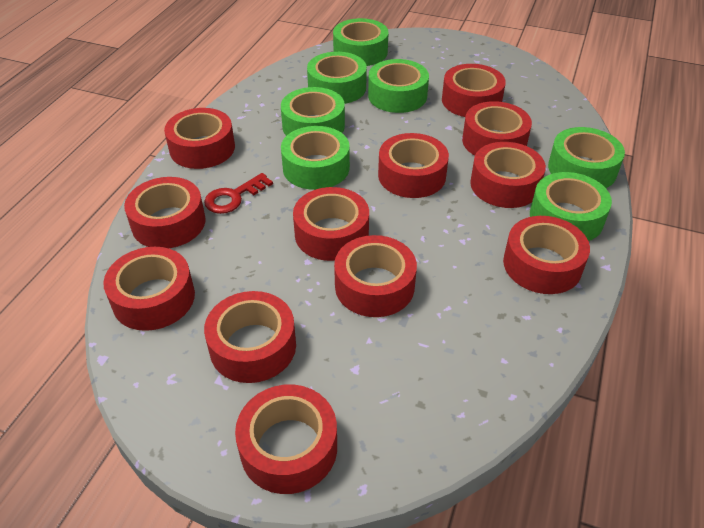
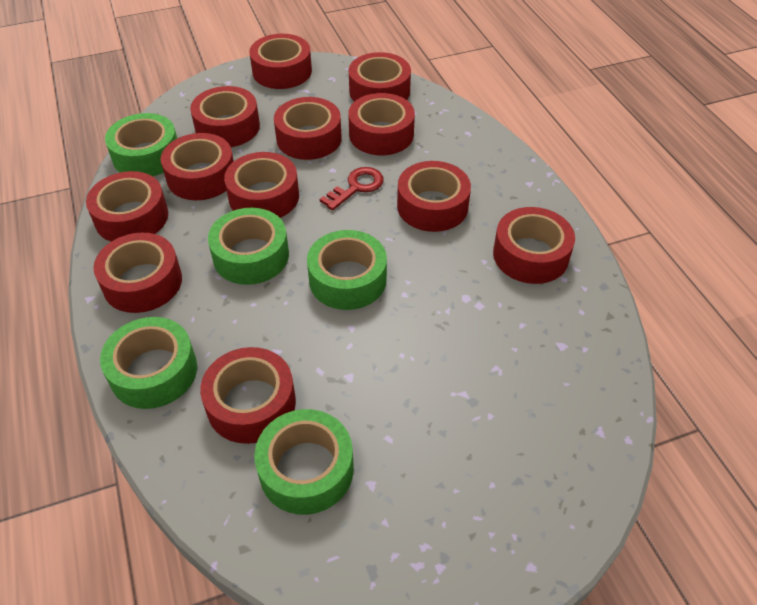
green tape: 7 -> 5

